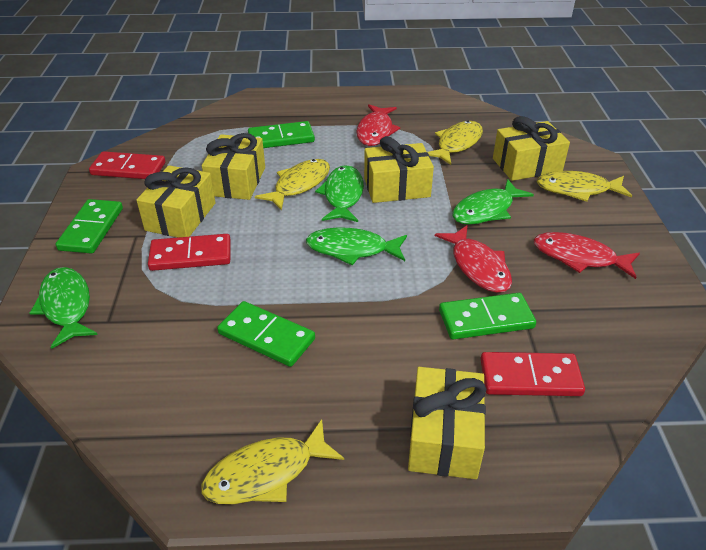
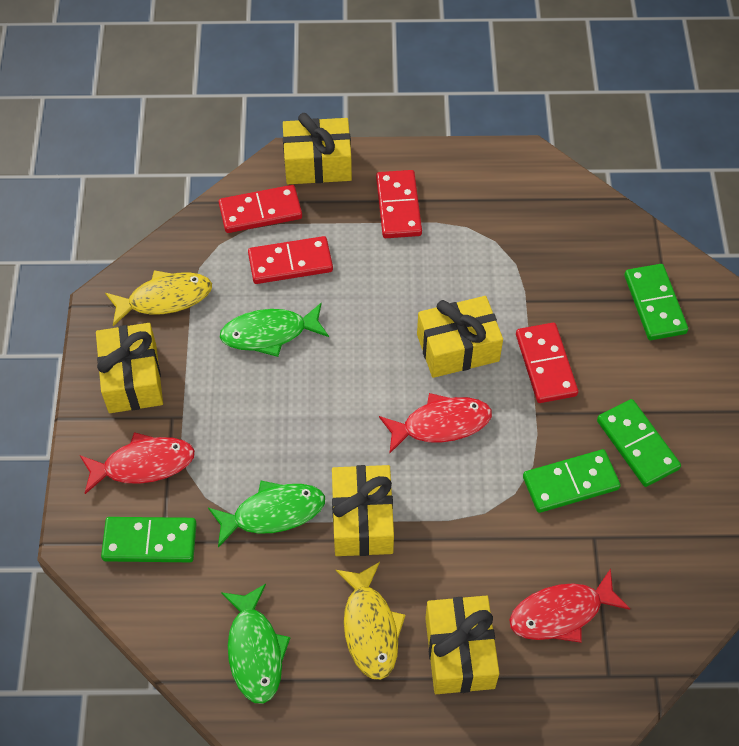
green fish: 4 -> 3
red domino: 3 -> 4
yellow fish: 4 -> 2

